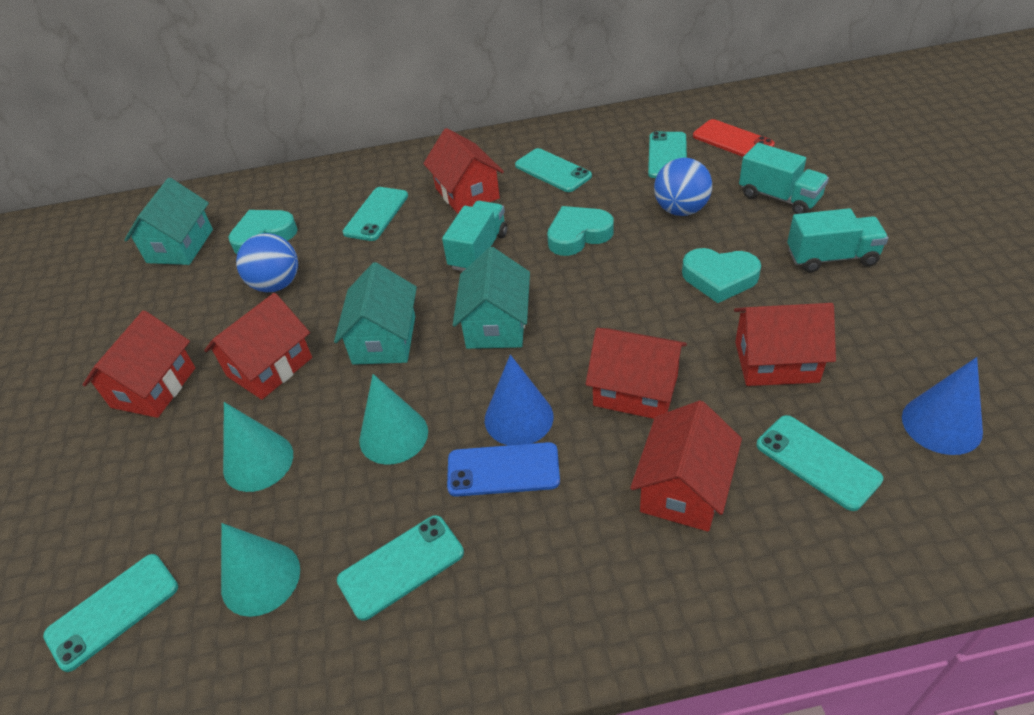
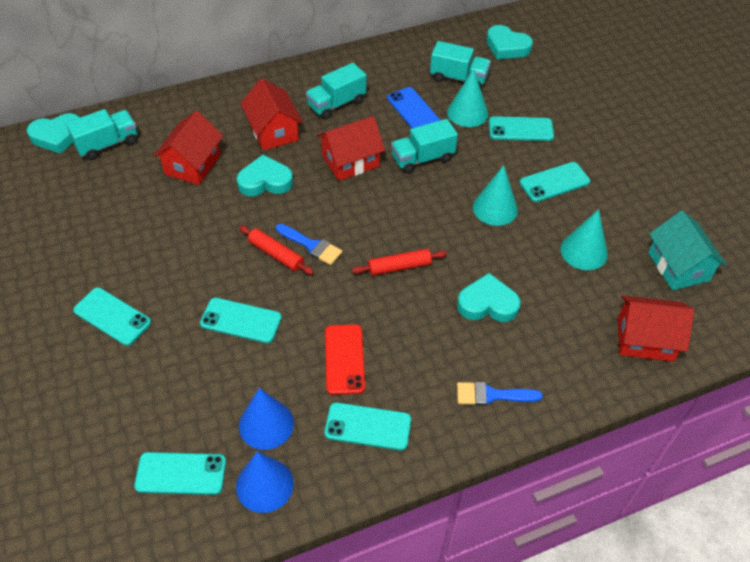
blue ball: 2 -> 0
blue brush: 0 -> 2
red house: 6 -> 4
red rolling pin: 0 -> 2
turquoise heart: 3 -> 4
turquoise house: 3 -> 1
turquoise truck: 3 -> 4

